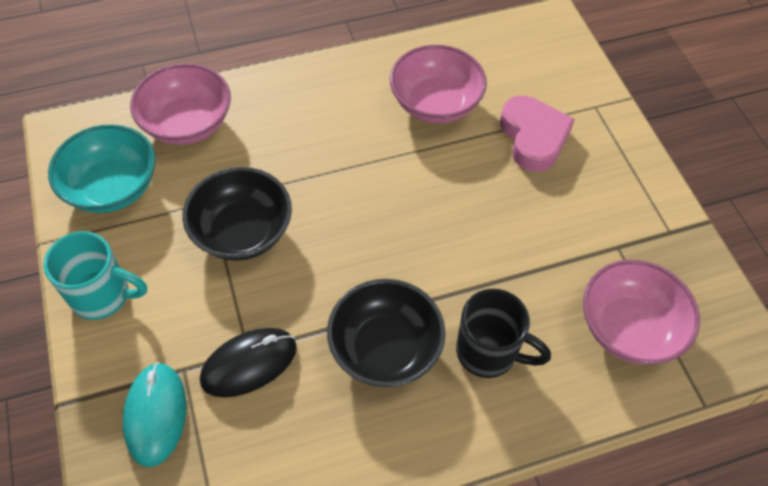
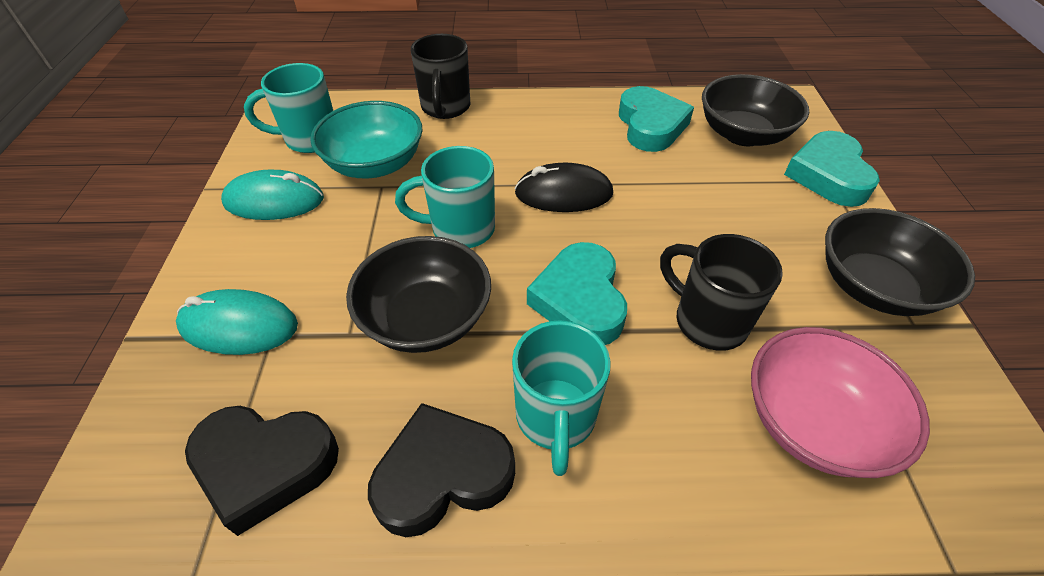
black bowl: 2 -> 3
black heart: 0 -> 2
black mug: 1 -> 2
pink bowl: 3 -> 1
pink heart: 1 -> 0
turquoise heart: 0 -> 3
turquoise mouse: 1 -> 2
turquoise mug: 1 -> 3

